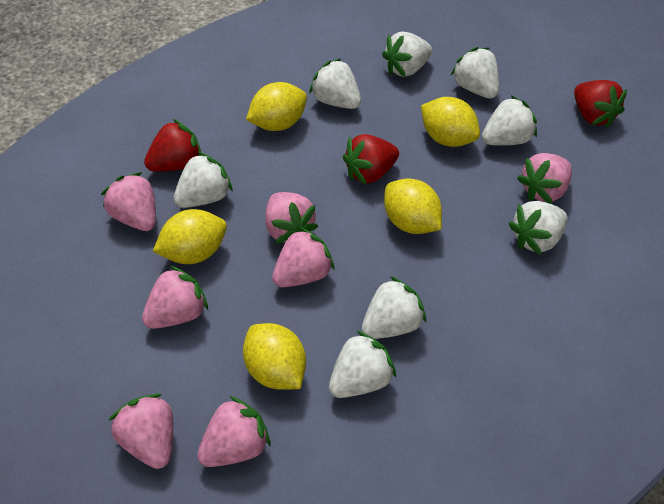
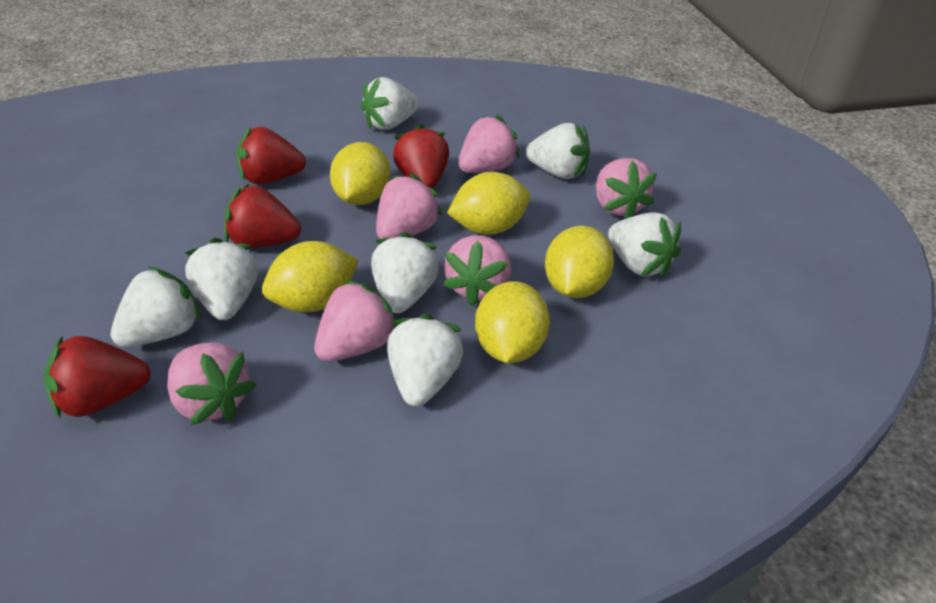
pink strawberry: 7 -> 6
red strawberry: 3 -> 4
white strawberry: 8 -> 7

